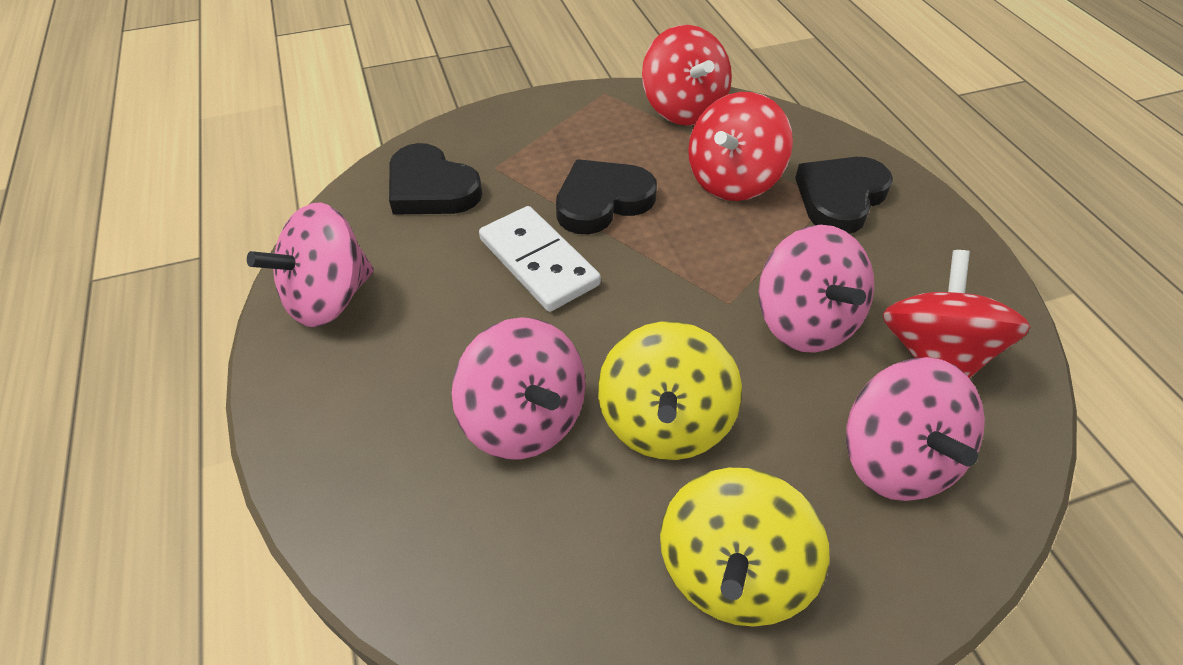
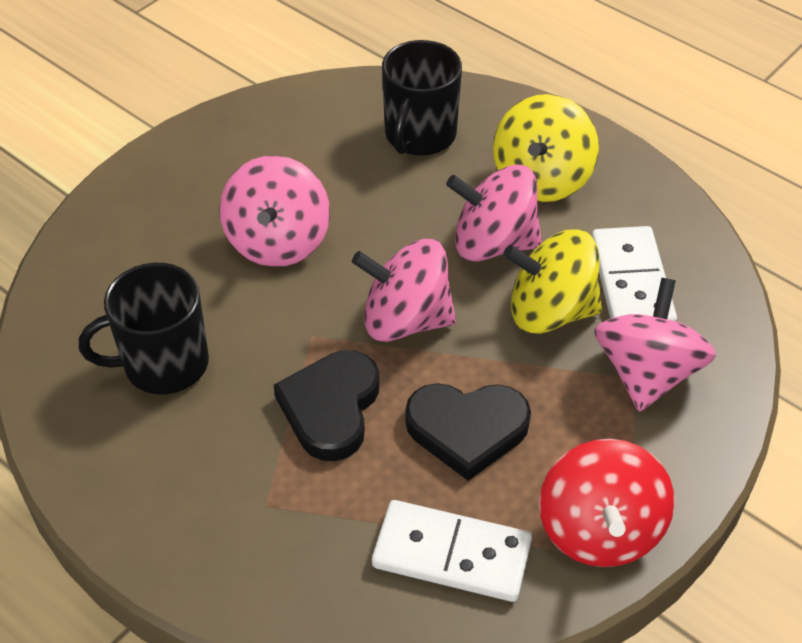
black heart: 3 -> 2
black mug: 0 -> 2
red spinning top: 3 -> 1
white domino: 1 -> 2

